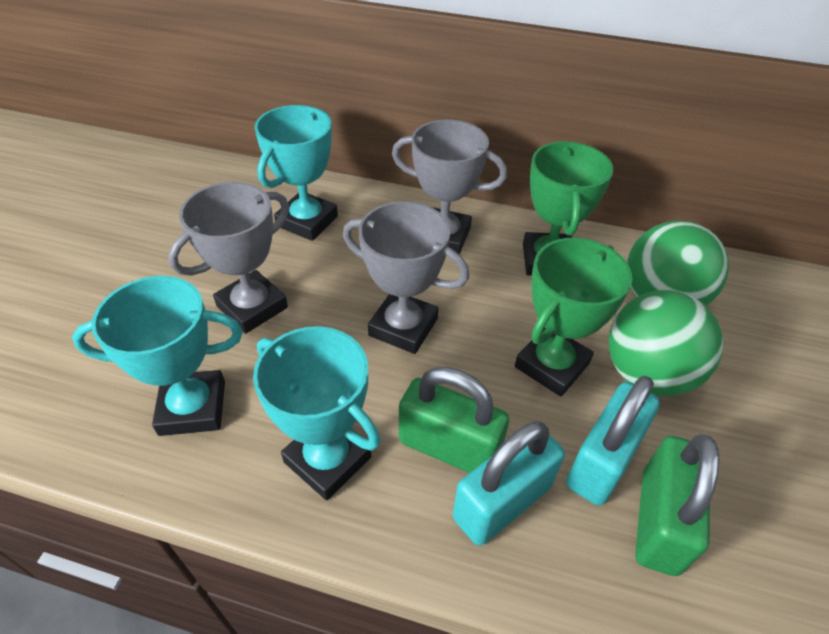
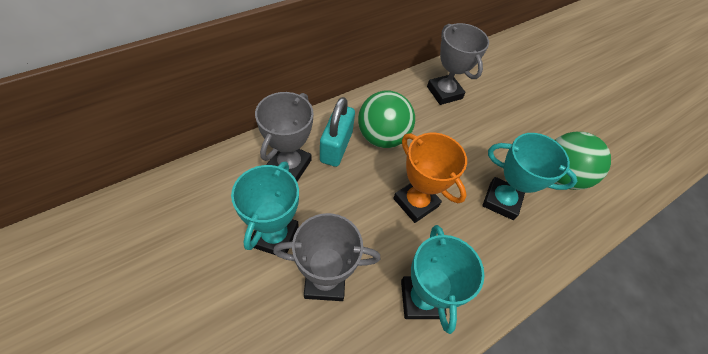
green padlock: 2 -> 0
green trophy: 2 -> 0
orange trophy: 0 -> 1
turquoise padlock: 2 -> 1

